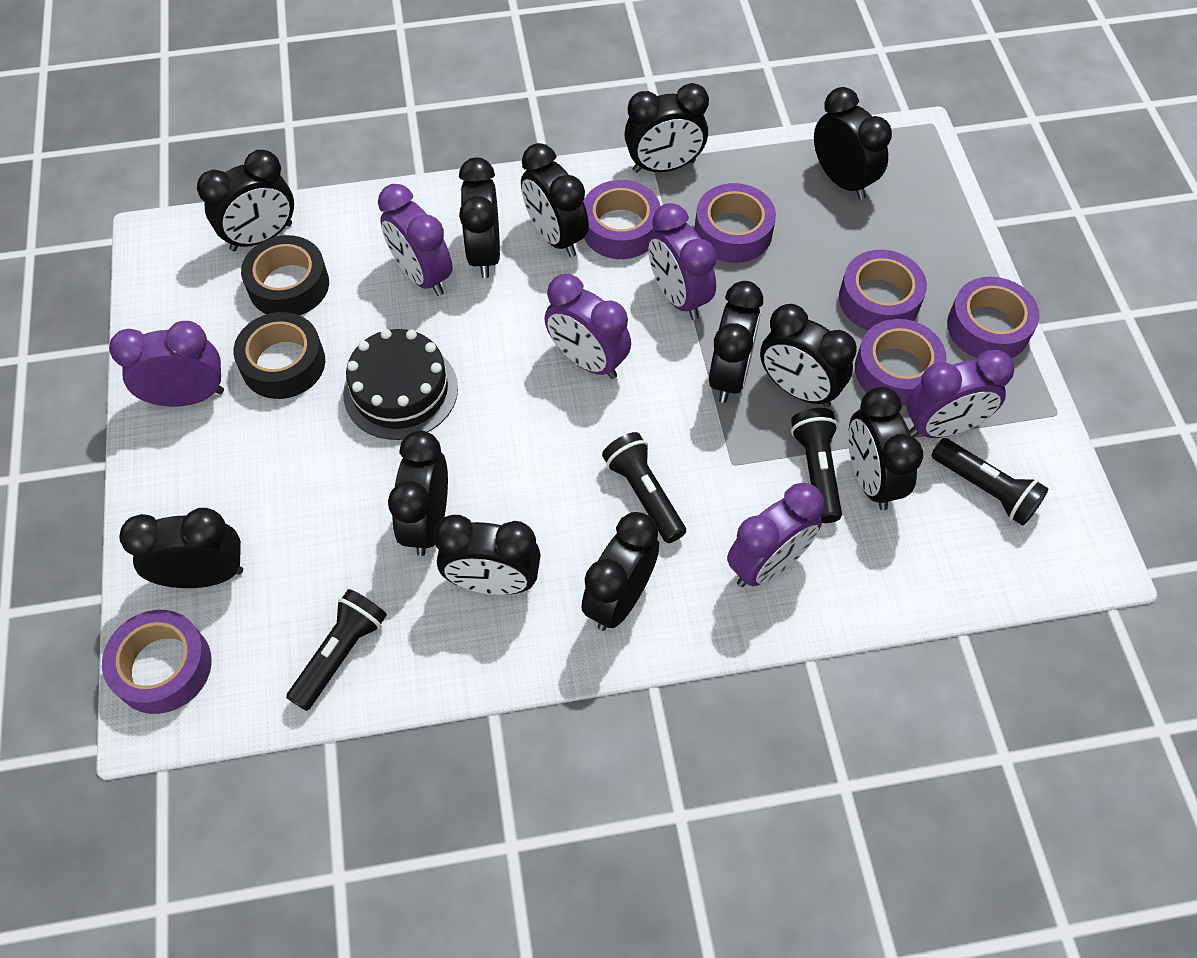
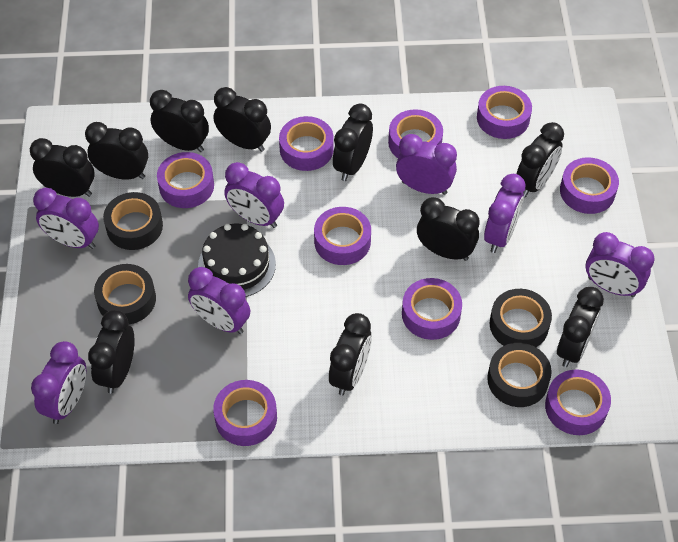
black clock: 12 -> 10
black flashlight: 4 -> 0
black tape: 2 -> 4
purple clock: 6 -> 7
purple tape: 6 -> 9

